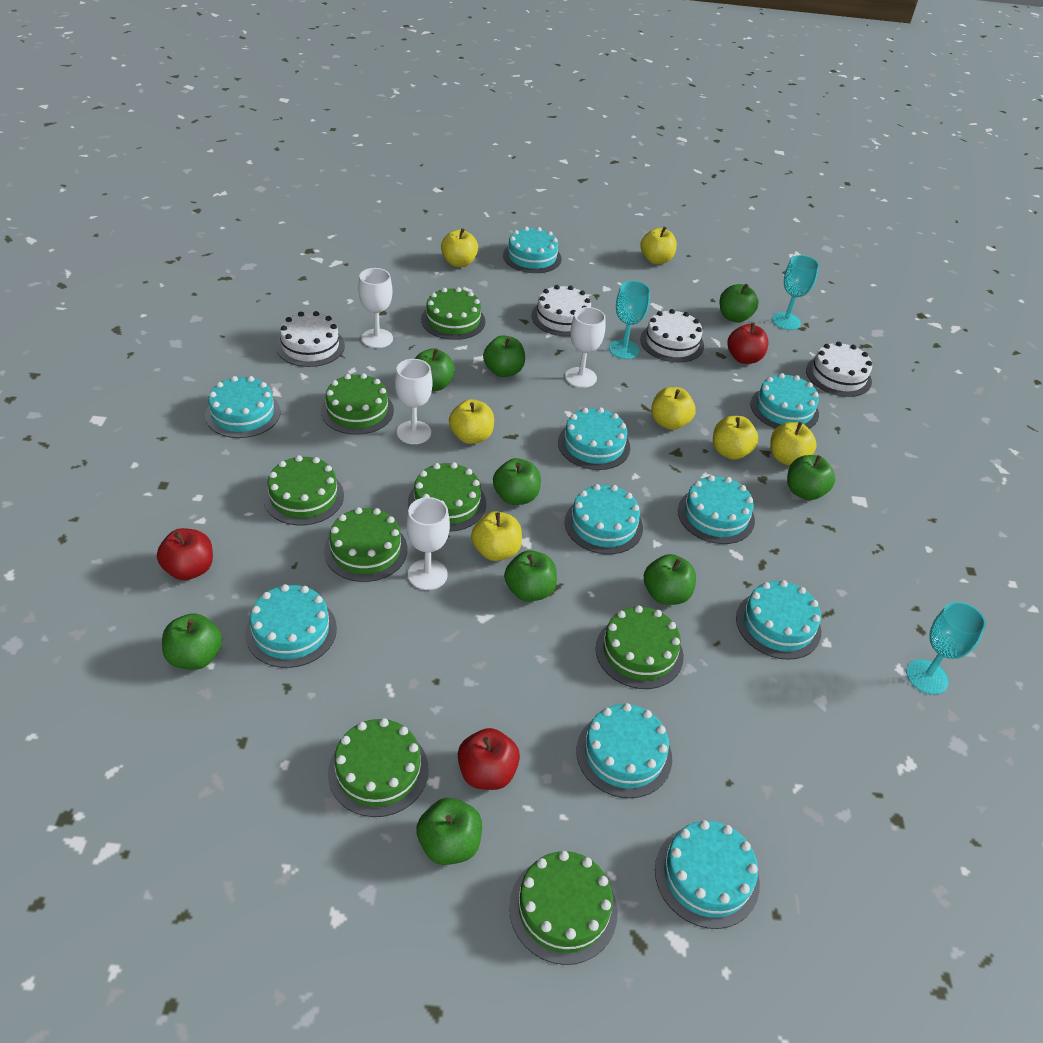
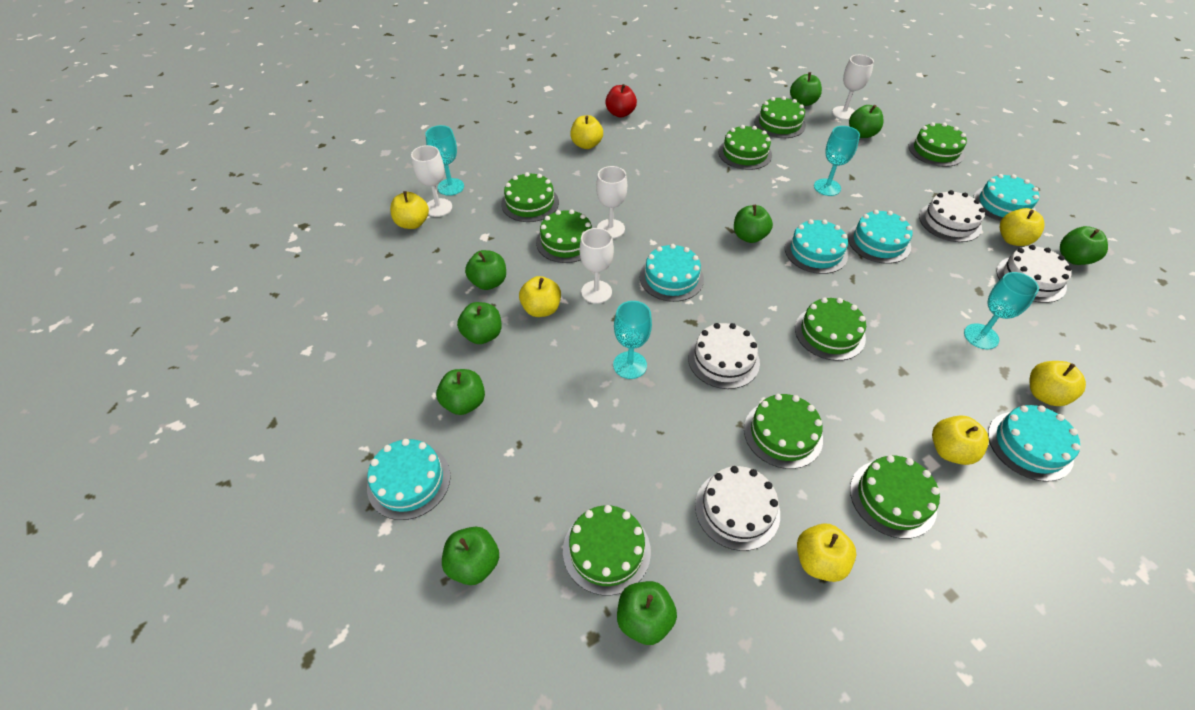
green cake: 8 -> 9
red apple: 3 -> 1
turquoise cake: 10 -> 6
turquoise goblet: 3 -> 4

